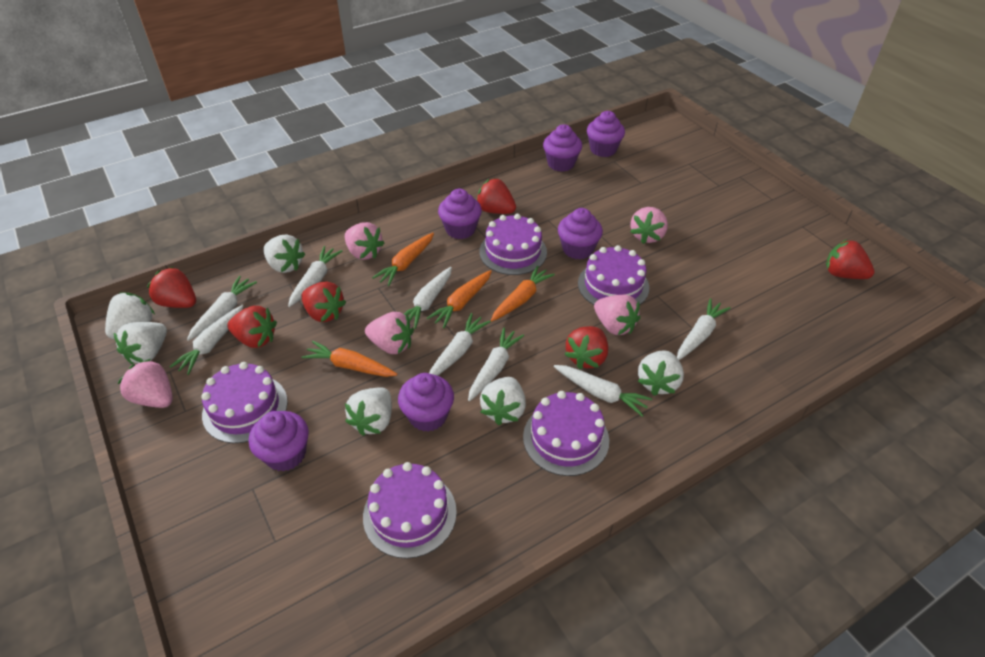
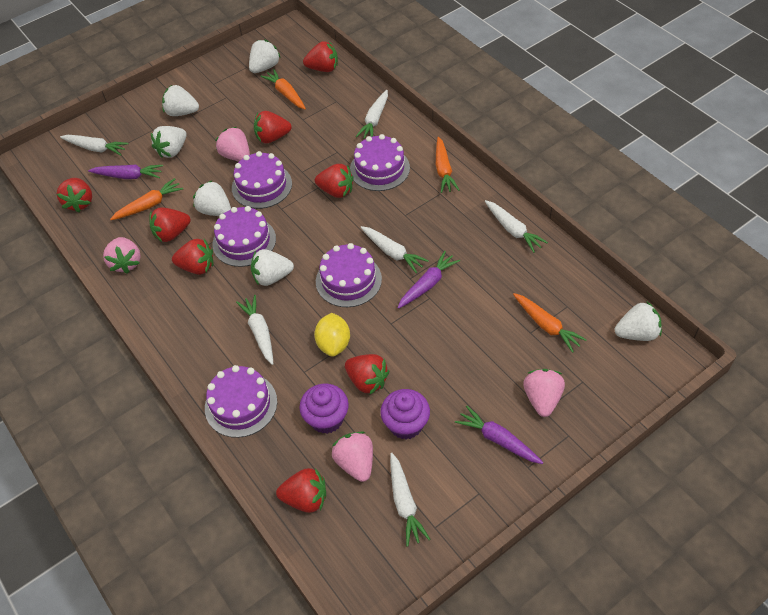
pink strawberry: 5 -> 4
purple carrot: 0 -> 3
purple cupcake: 6 -> 2
red strawberry: 6 -> 8
white carrot: 8 -> 6
yellow lemon: 0 -> 1

